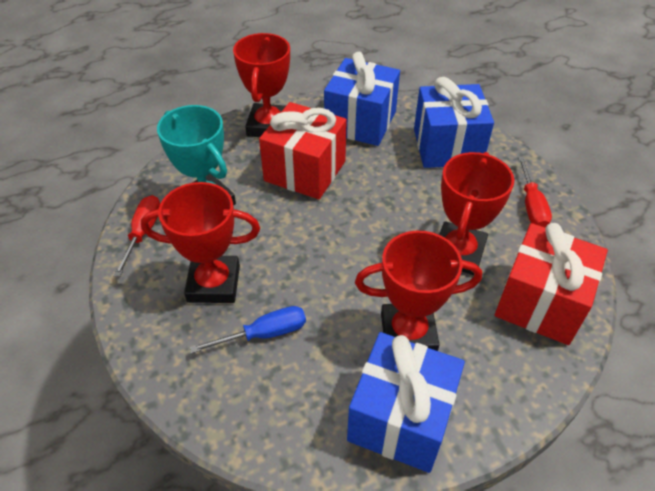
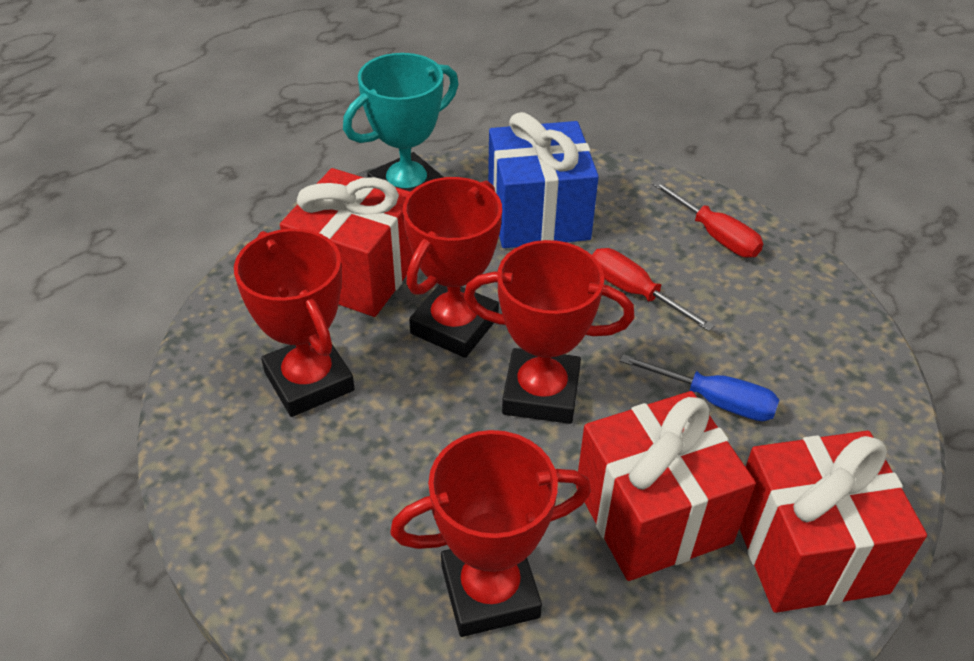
blue gift: 3 -> 1
red gift: 2 -> 3

